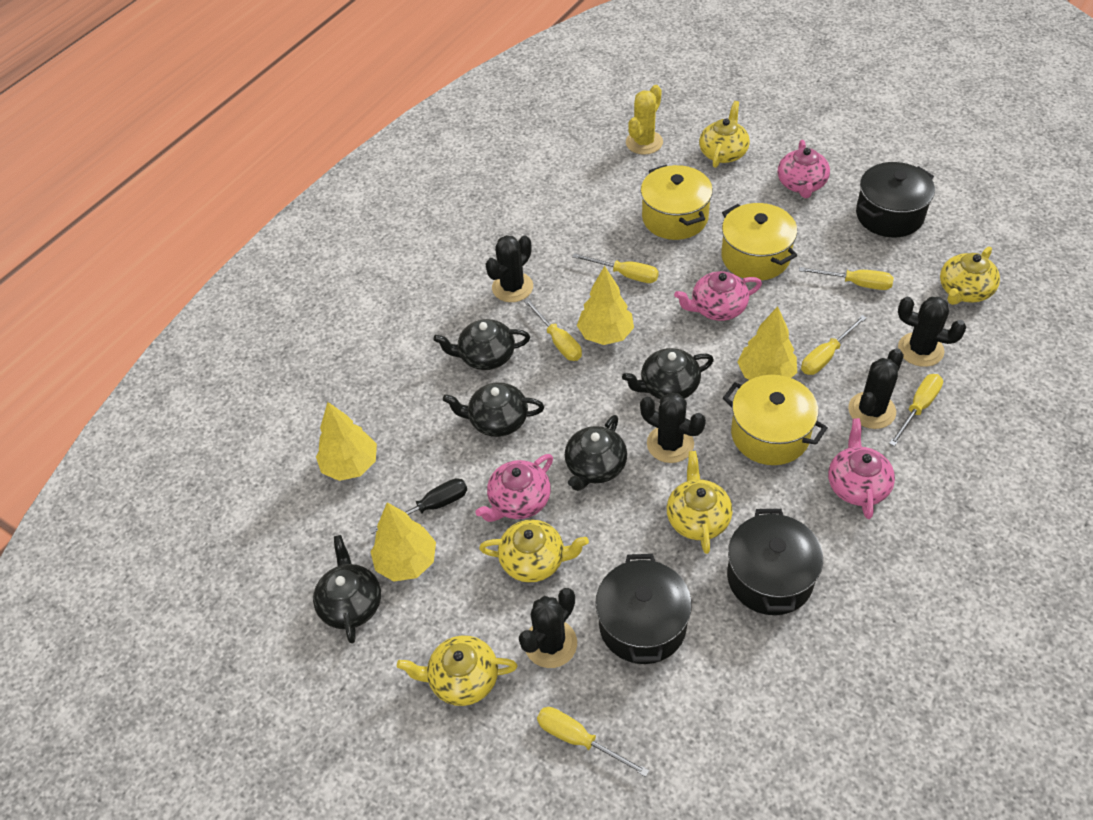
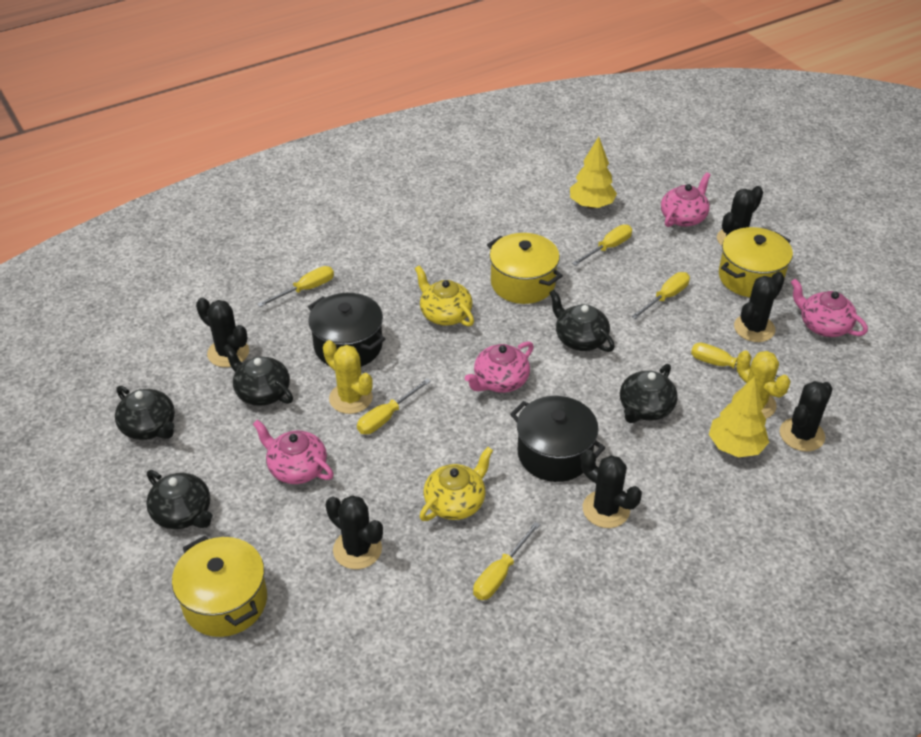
black cactus: 5 -> 6
black pot: 3 -> 2
black screwdriver: 1 -> 0
yellow cactus: 1 -> 2
yellow teapot: 5 -> 2
yellow tree: 4 -> 2

